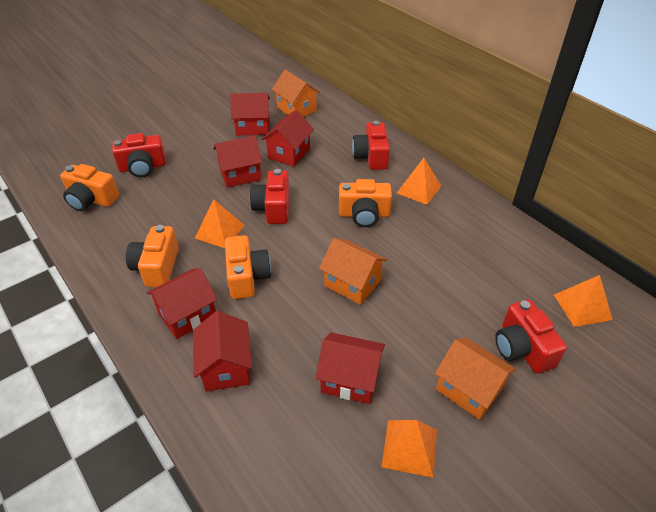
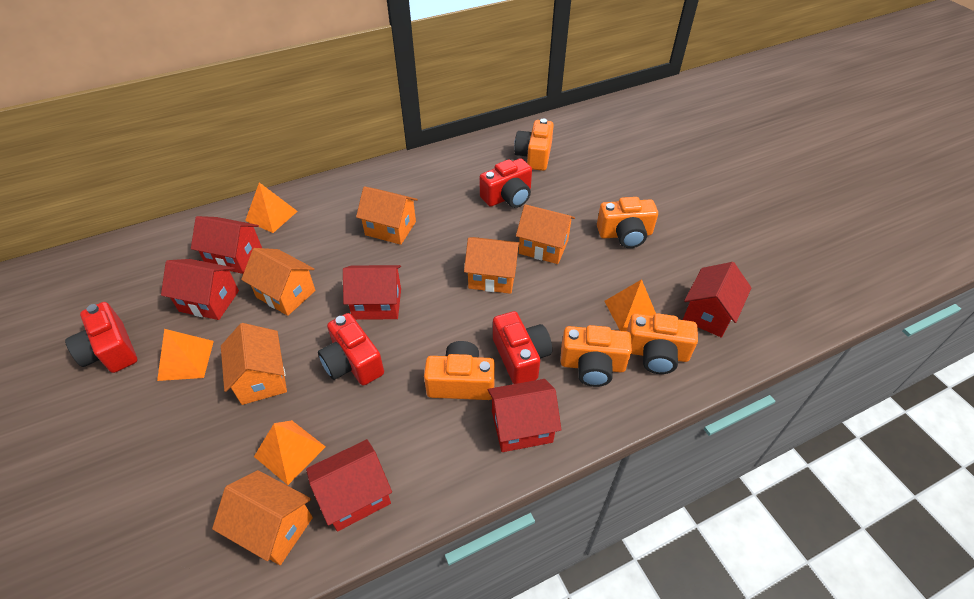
orange camera: 4 -> 5
orange house: 3 -> 6

